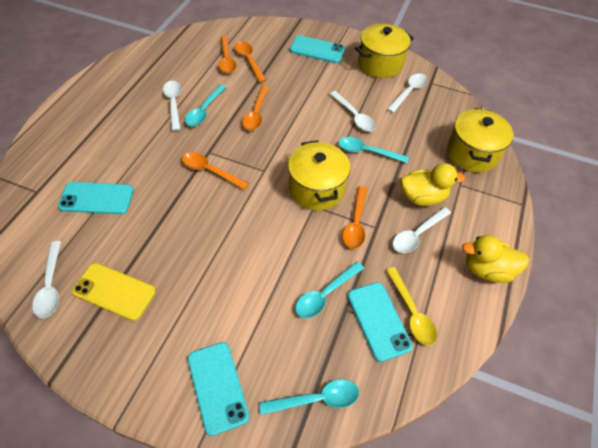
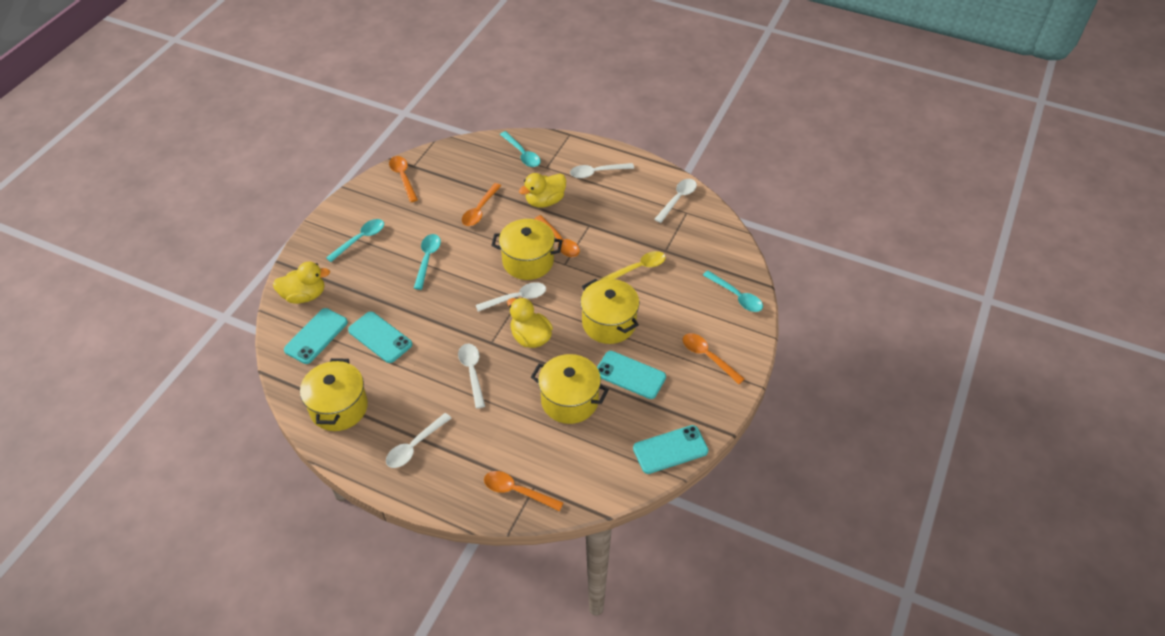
yellow duck: 2 -> 3
yellow phone: 1 -> 0
yellow pot: 3 -> 4

